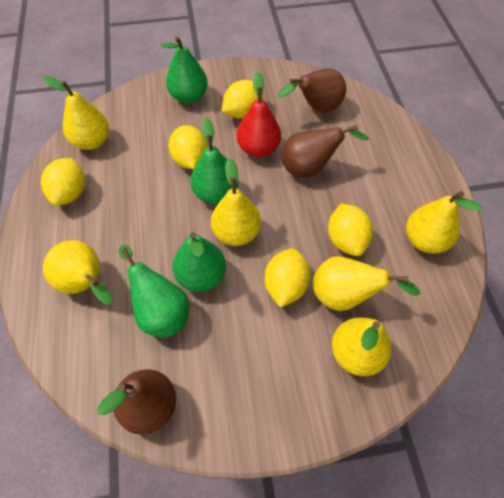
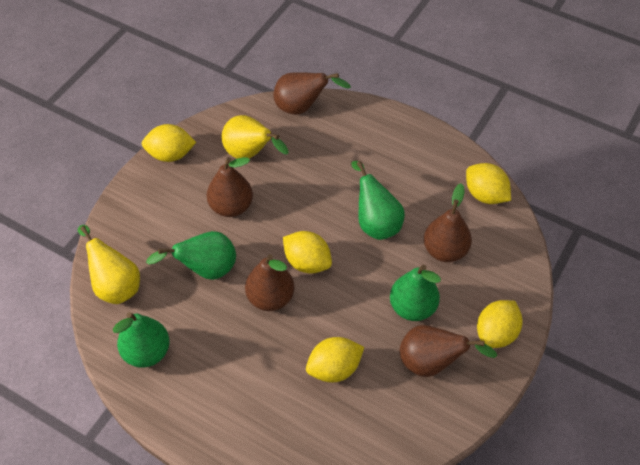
brown pear: 3 -> 5
red pear: 1 -> 0
yellow pear: 6 -> 2

